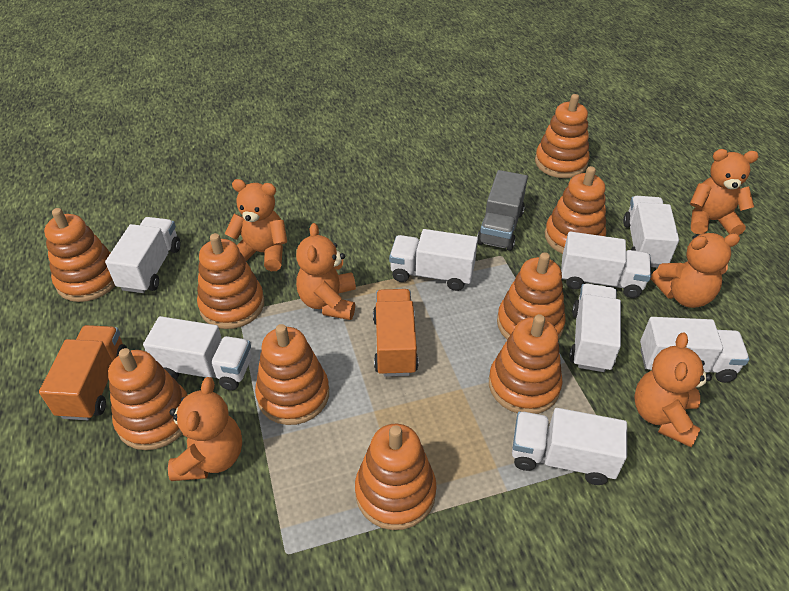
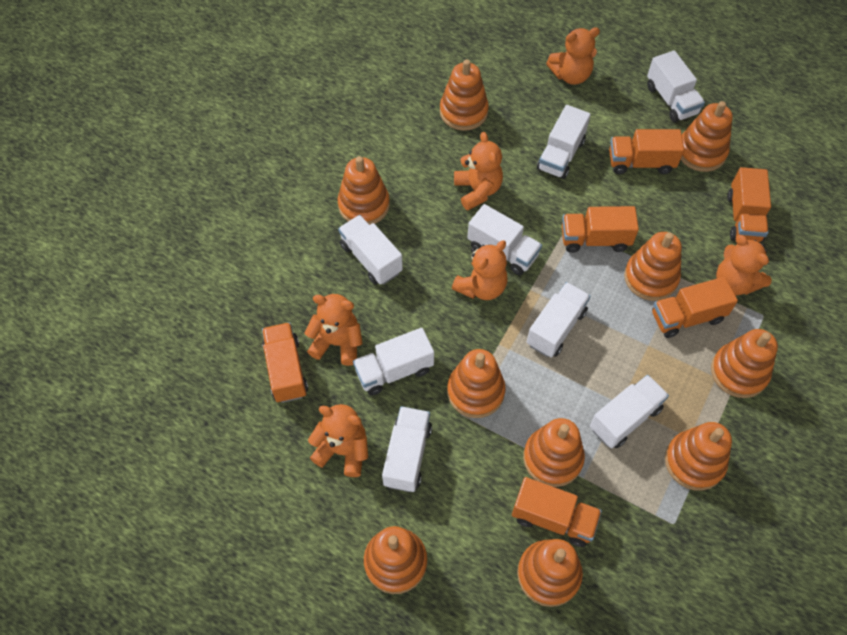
grey truck: 1 -> 0
orange stacking toy: 9 -> 10
orange truck: 2 -> 6

